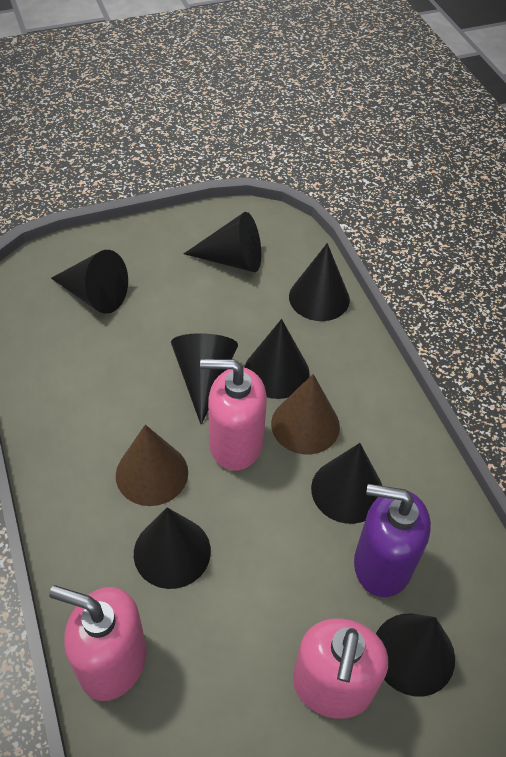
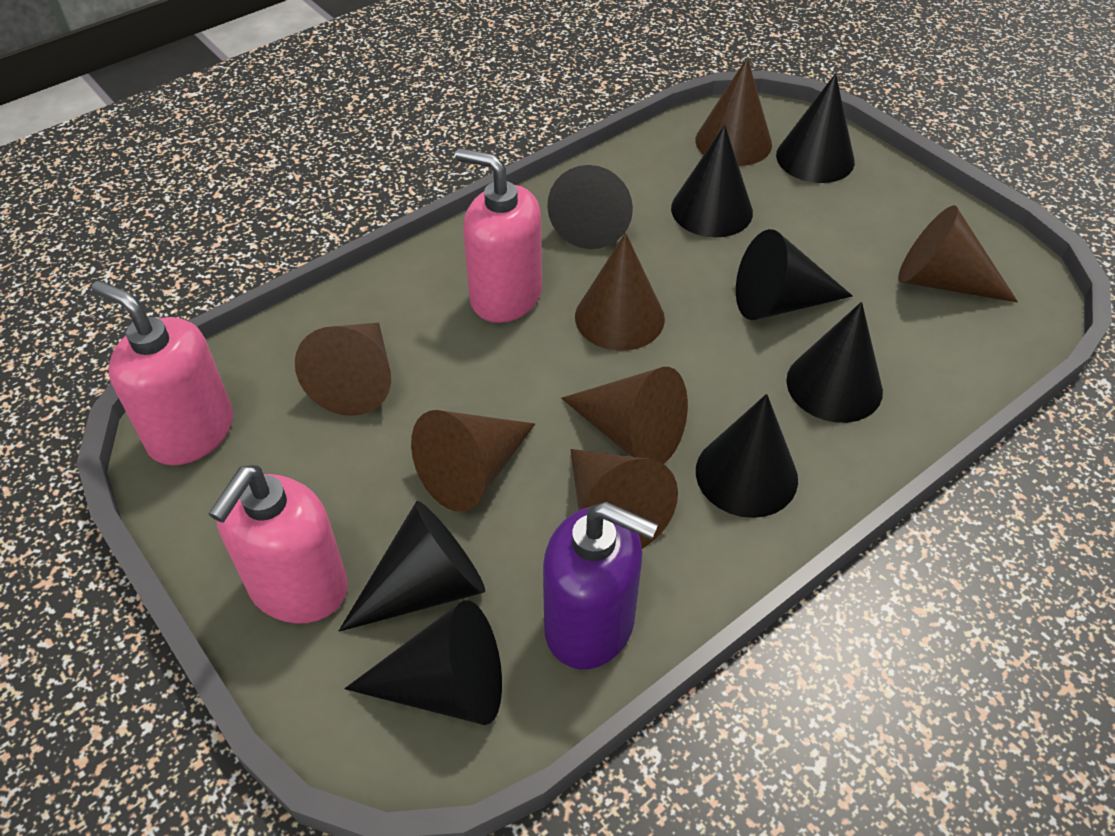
brown cone: 2 -> 7

